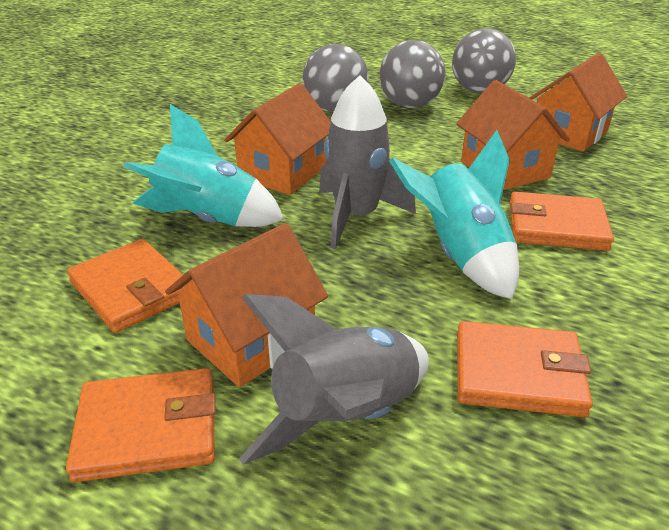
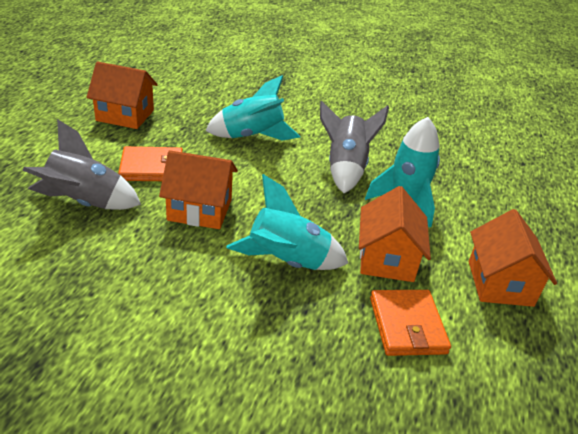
grey ball: 3 -> 0
orange wallet: 4 -> 2
turquoise rocket: 2 -> 3

